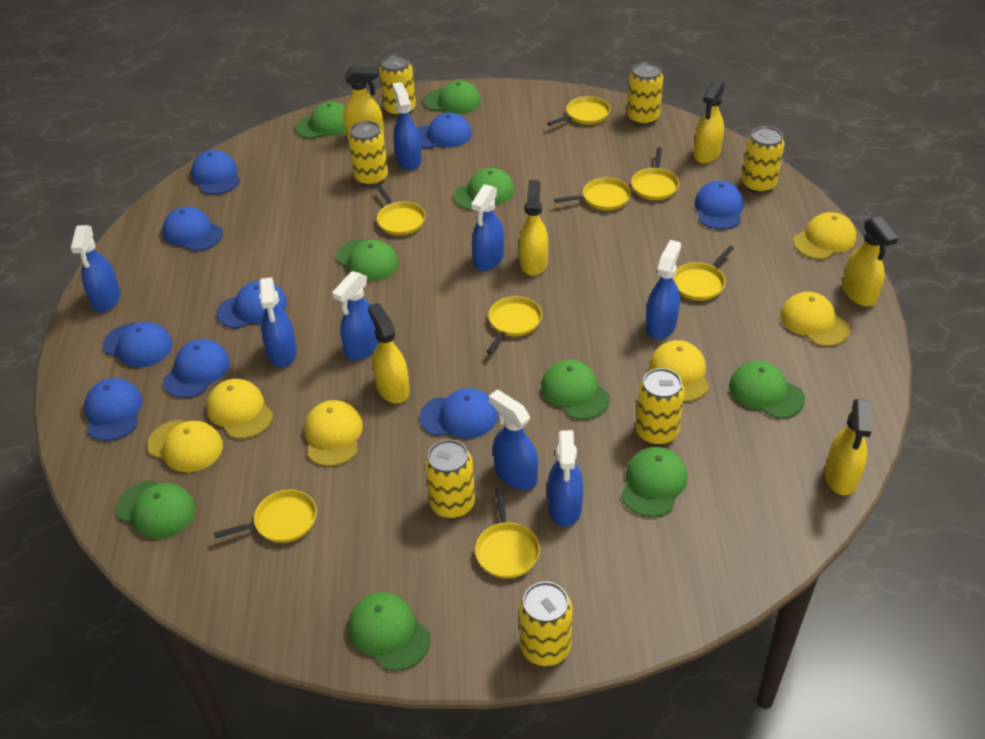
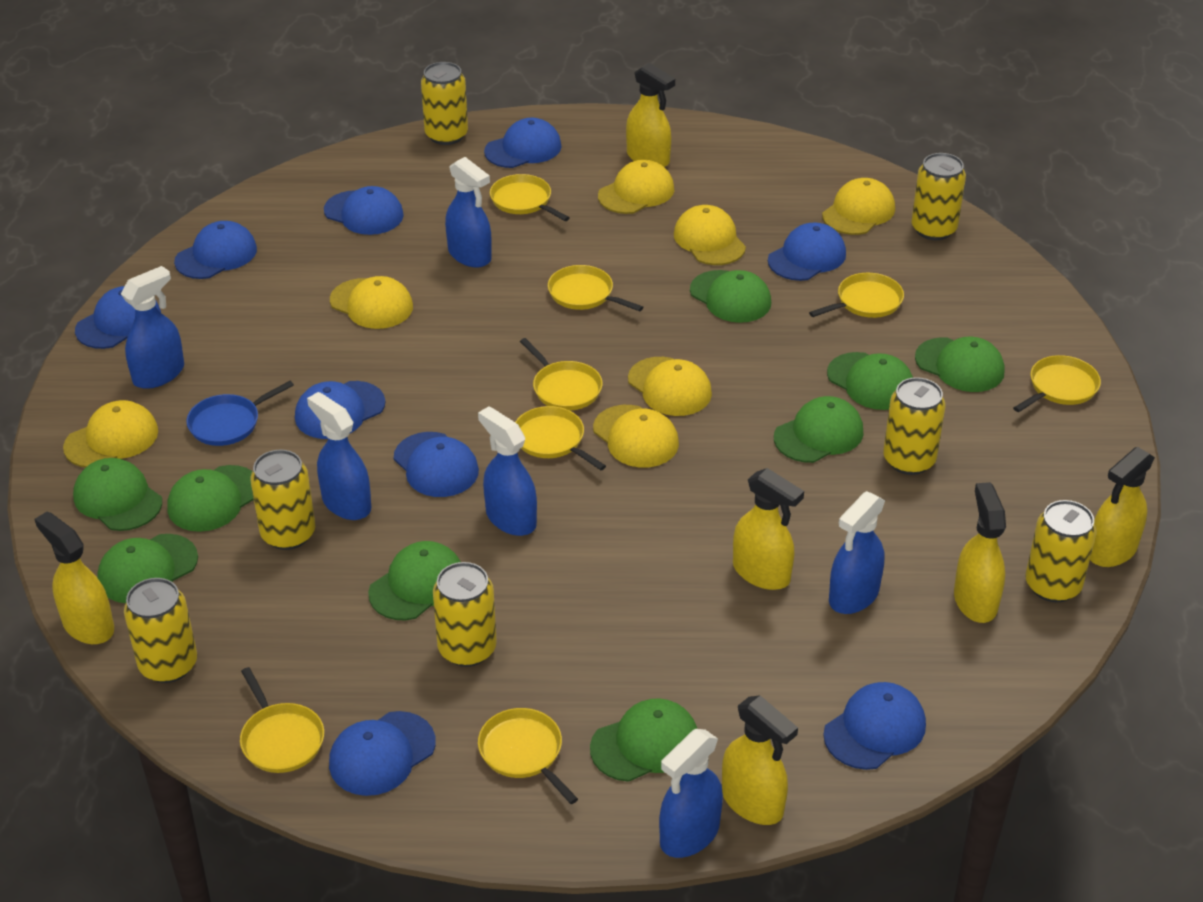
blue pan: 0 -> 1
blue spray bottle: 8 -> 6
yellow cap: 6 -> 7

